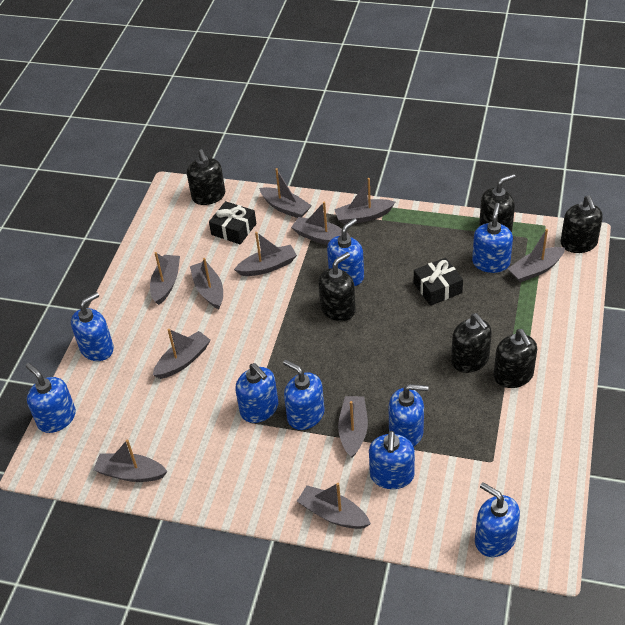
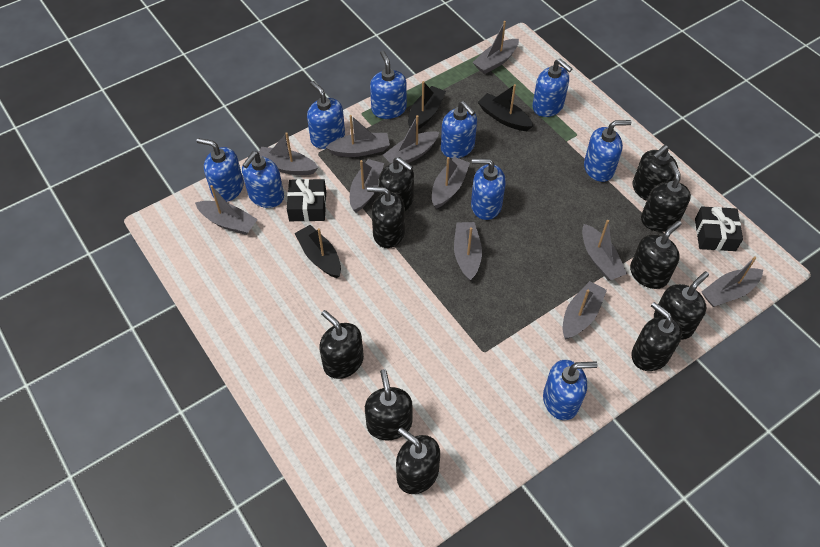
black boat: 0 -> 3
black soap dispenser: 6 -> 10

